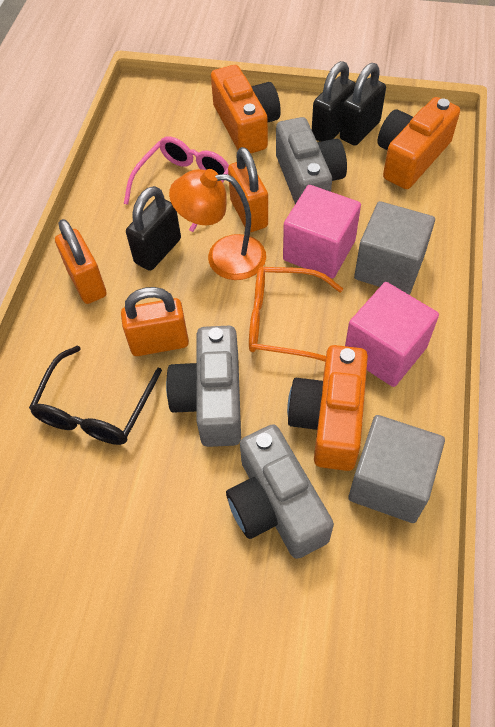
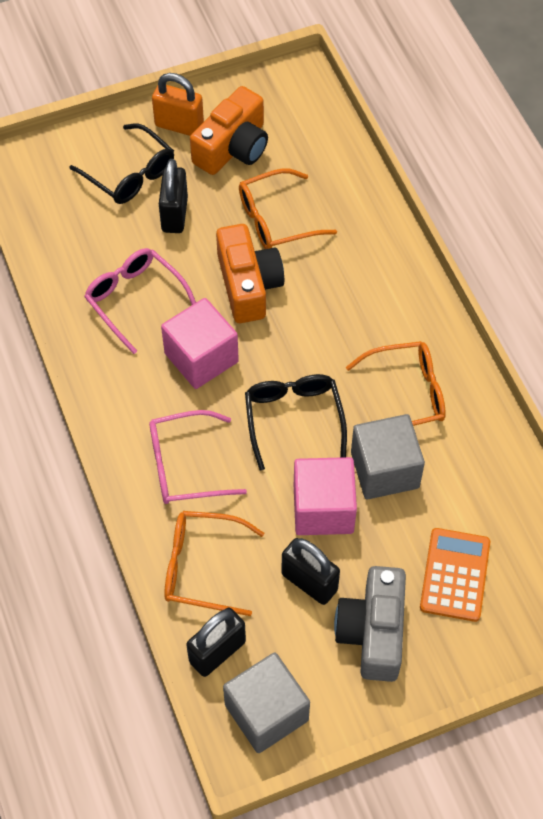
black glasses: 1 -> 2
grey camera: 3 -> 1
orange calculator: 0 -> 1
orange camera: 3 -> 2
orange glasses: 1 -> 3
orange lamp: 1 -> 0
orange padlock: 3 -> 1
pink glasses: 1 -> 2

